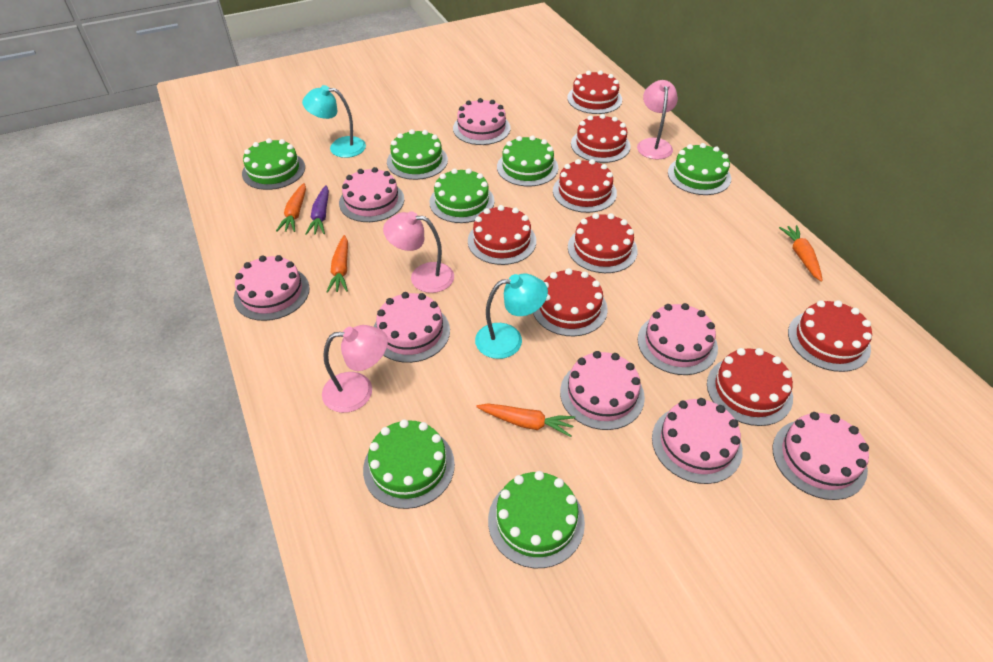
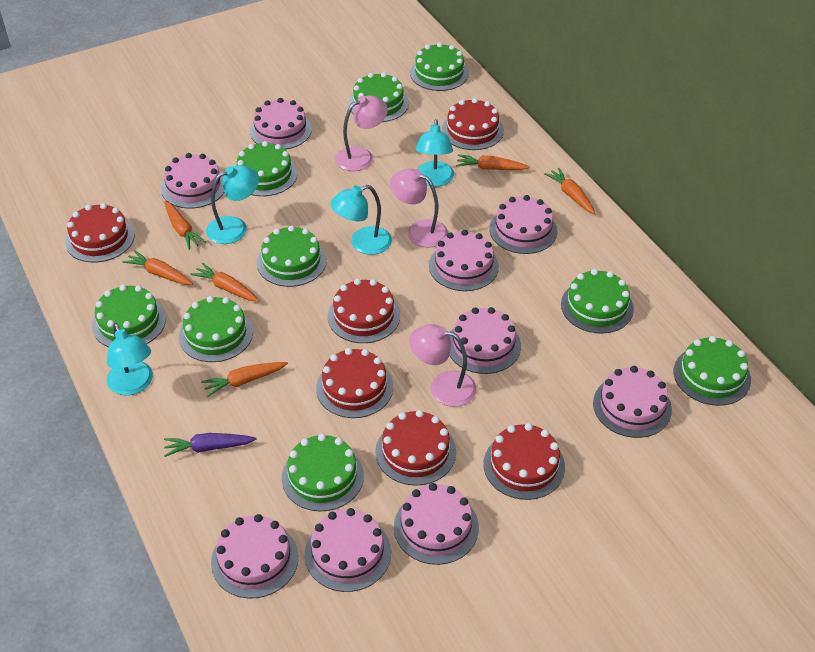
green cake: 7 -> 9
orange carrot: 4 -> 6
pink cake: 8 -> 9
red cake: 8 -> 6
turquoise lamp: 2 -> 4

